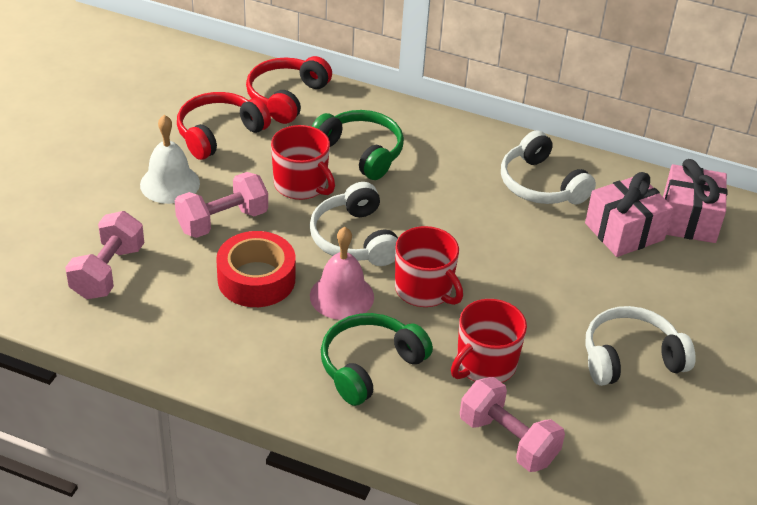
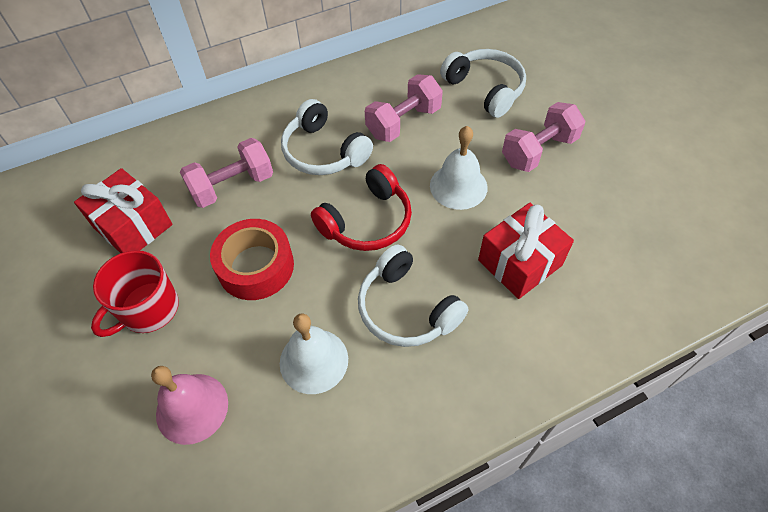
green headphones: 2 -> 0
pink gift: 2 -> 0
red gift: 0 -> 2
red headphones: 2 -> 1
red mug: 3 -> 1
white bell: 1 -> 2

